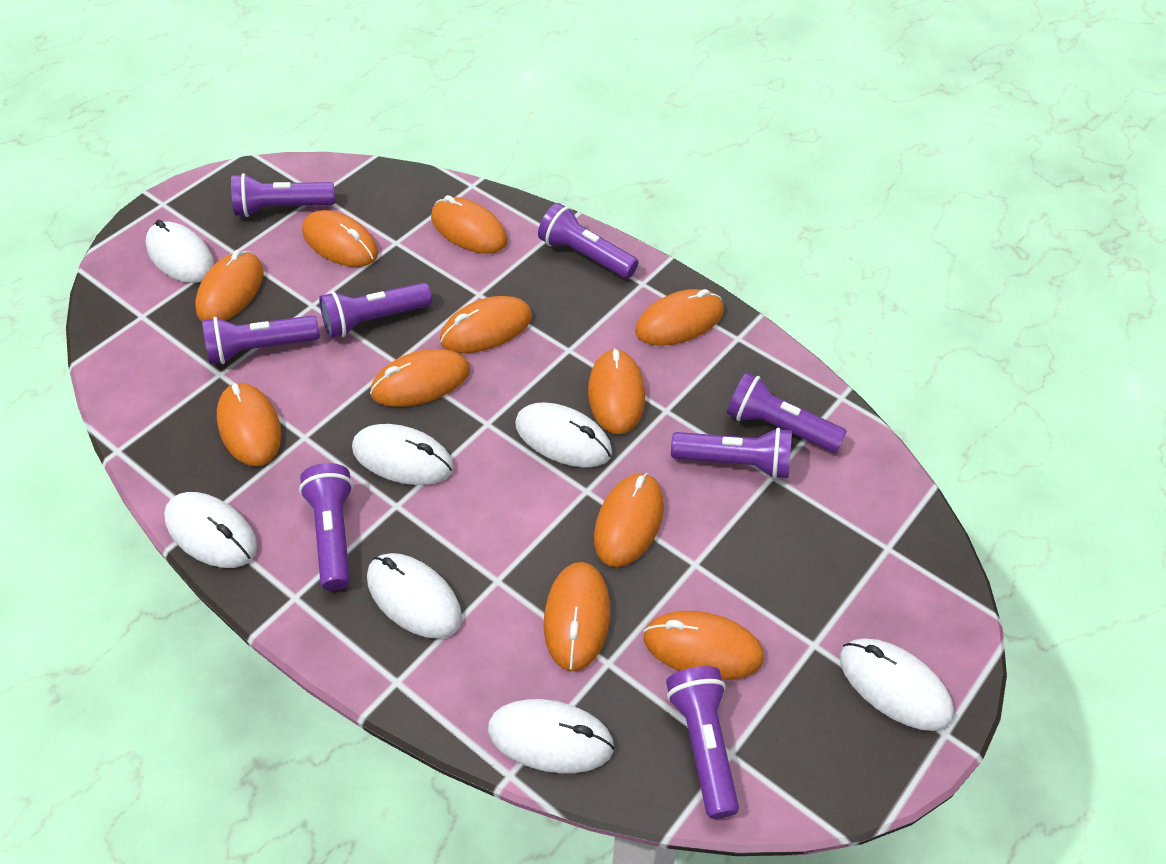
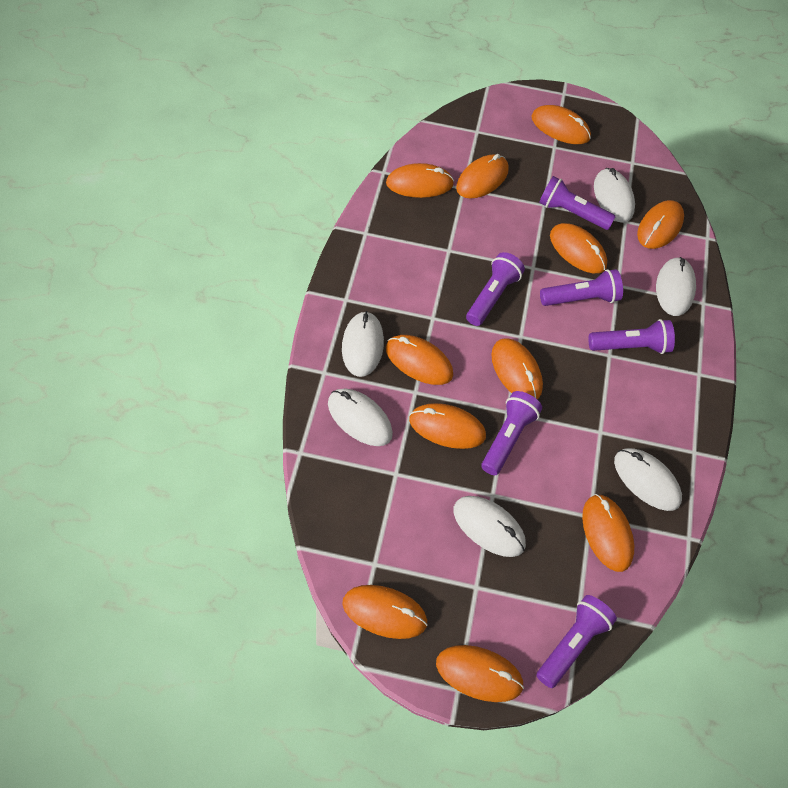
purple flashlight: 8 -> 6
white mouse: 7 -> 6

